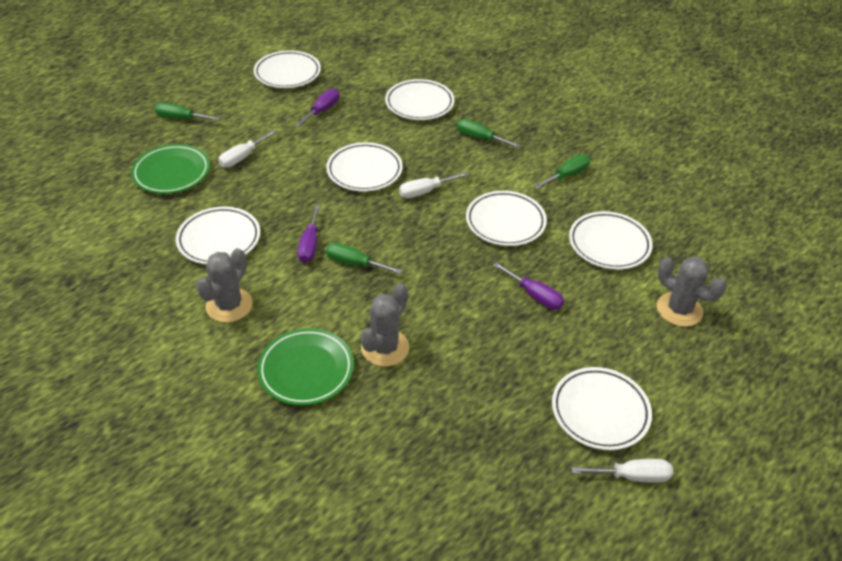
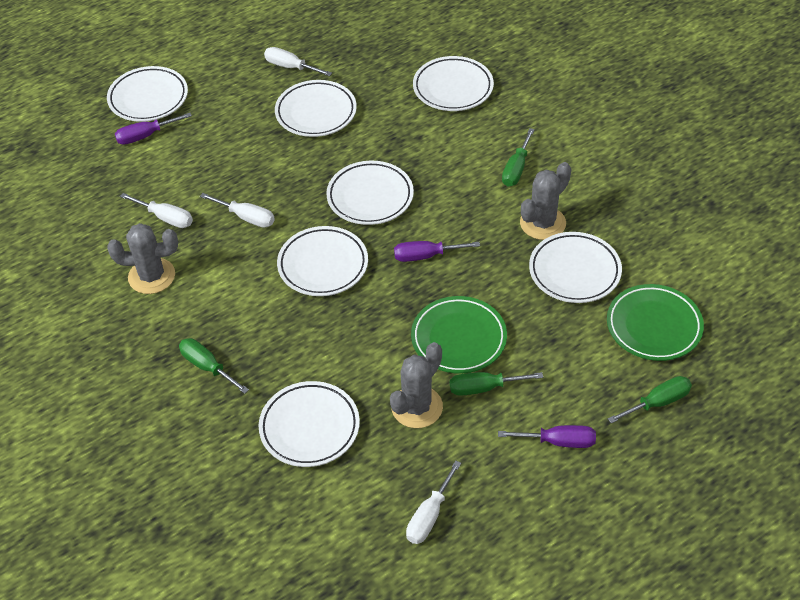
white screwdriver: 3 -> 4

